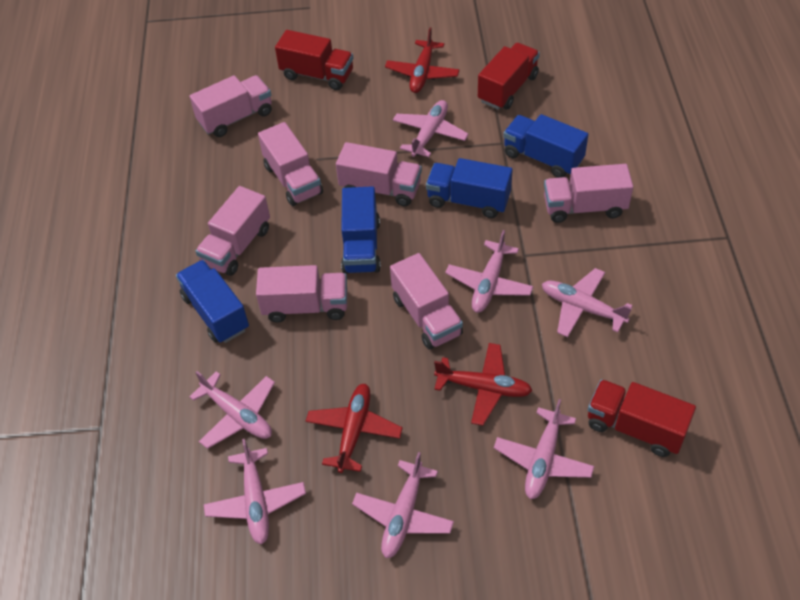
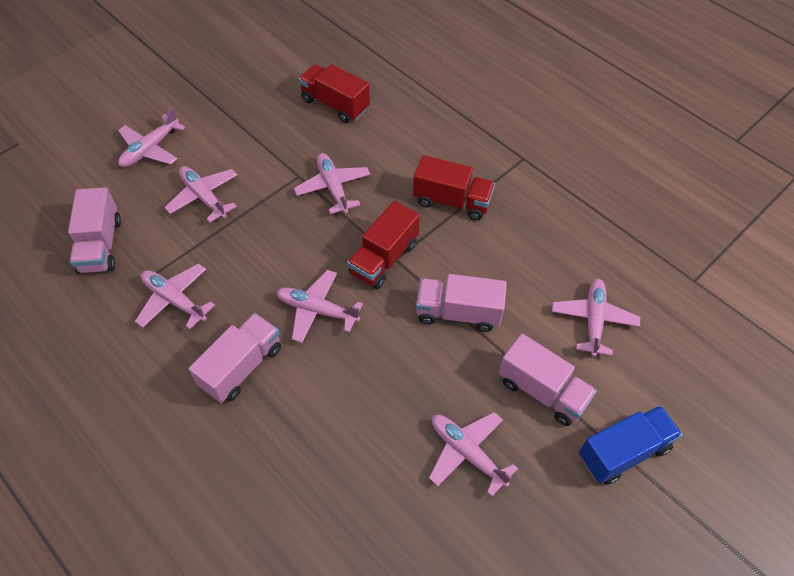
blue truck: 4 -> 1
pink truck: 7 -> 4
red plane: 3 -> 0

